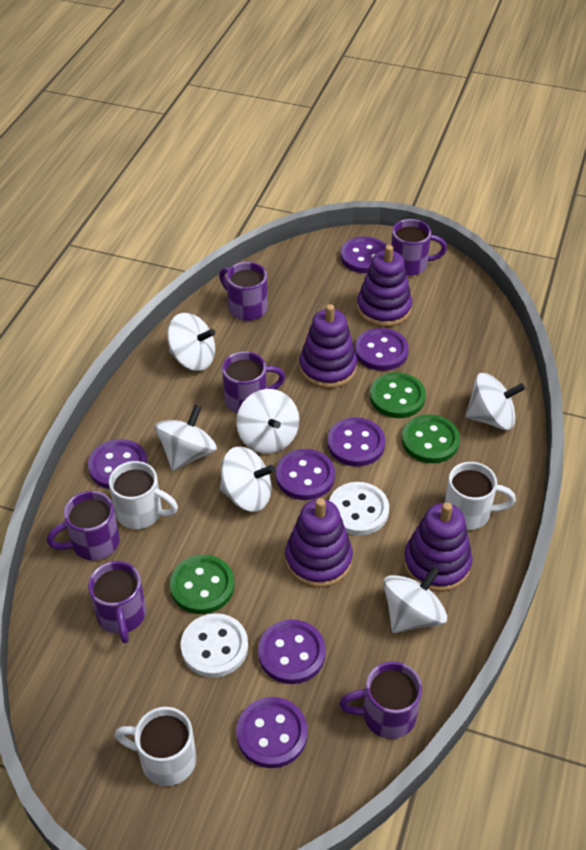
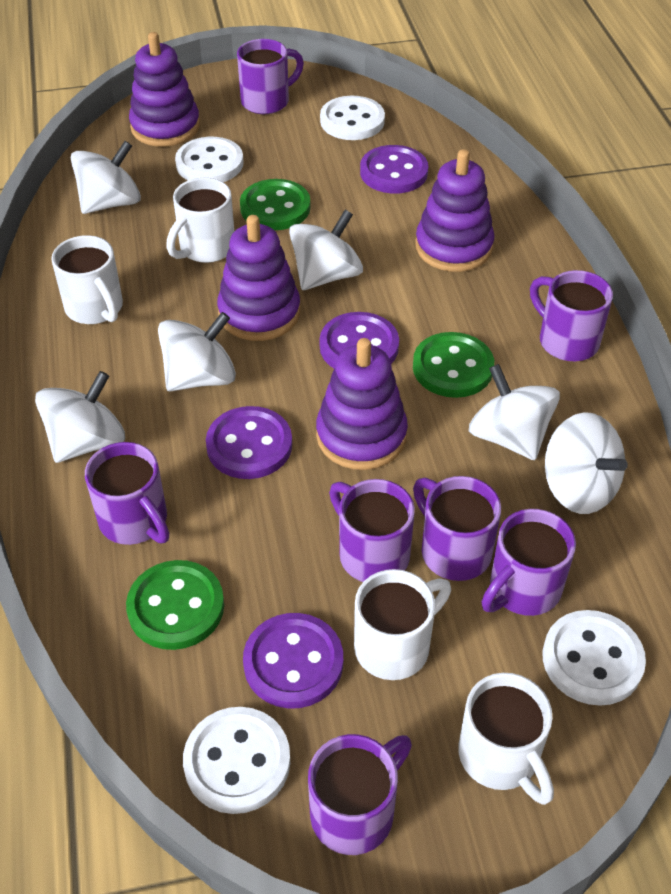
purple button: 7 -> 4
purple mug: 6 -> 7
white button: 2 -> 4
white mug: 3 -> 4

